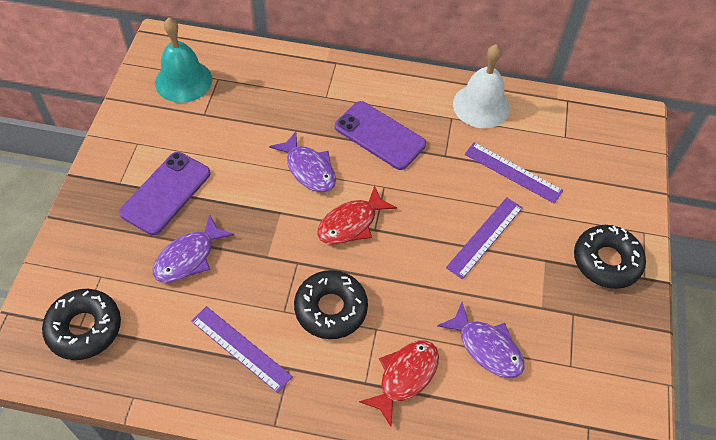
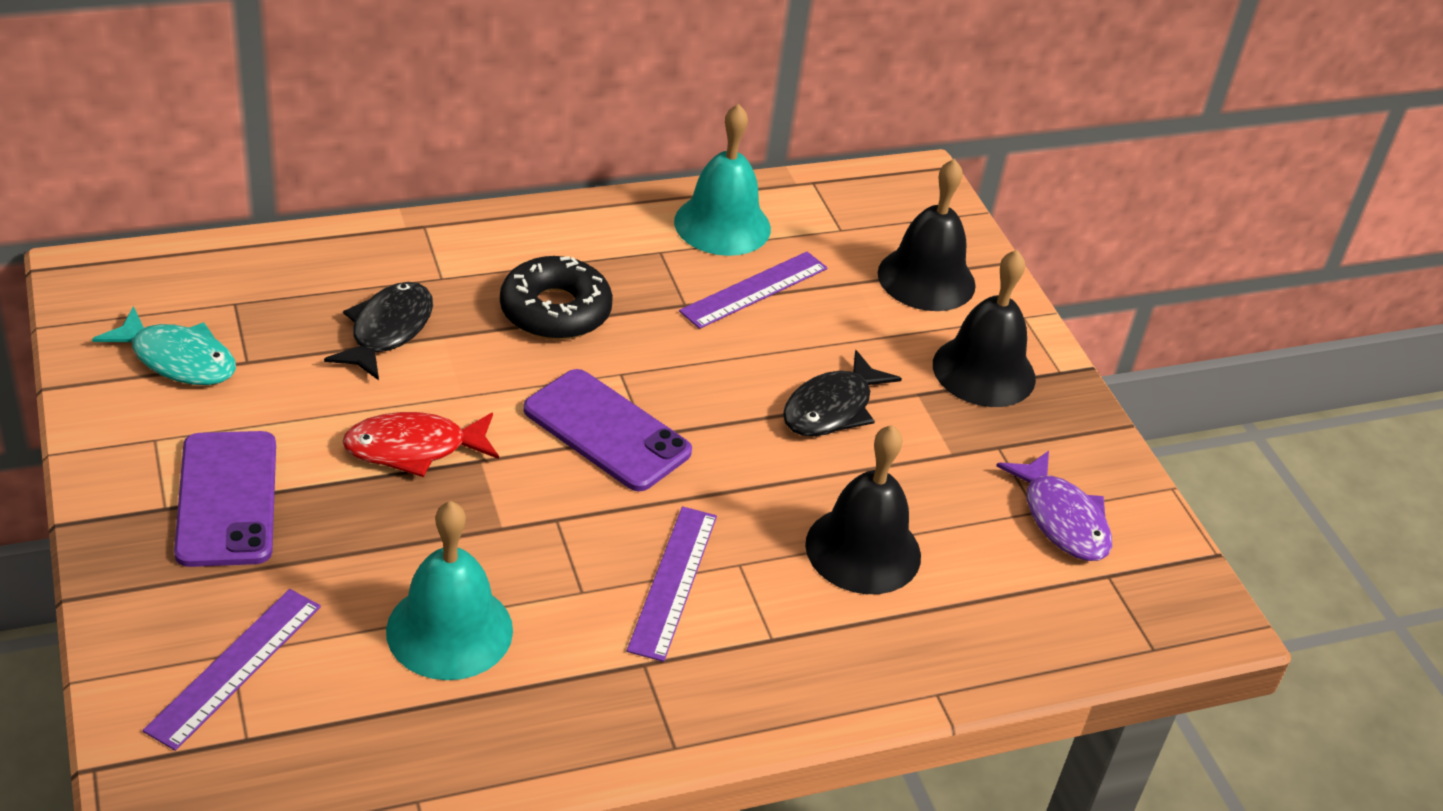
black bell: 0 -> 3
black donut: 3 -> 1
black fish: 0 -> 2
purple fish: 3 -> 1
red fish: 2 -> 1
turquoise bell: 1 -> 2
turquoise fish: 0 -> 1
white bell: 1 -> 0

